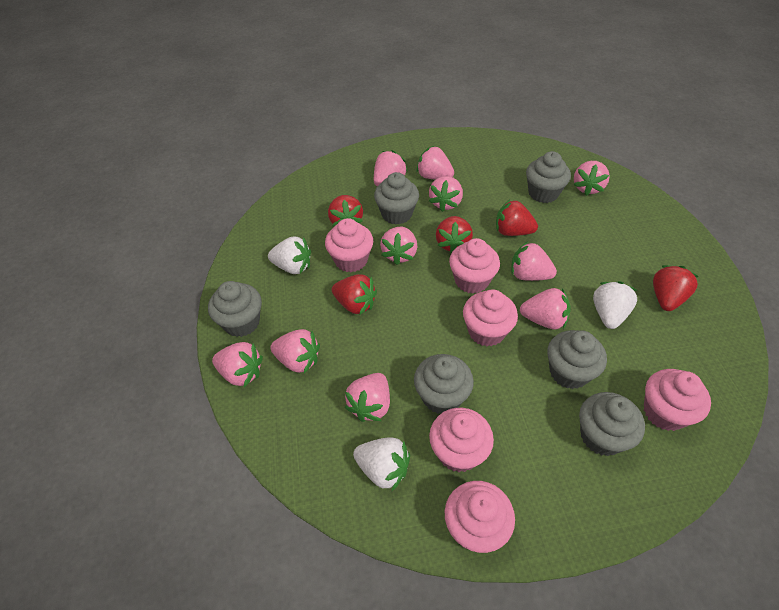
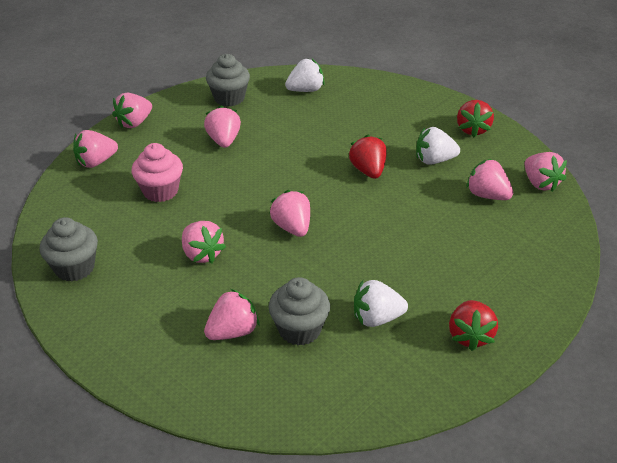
grey cupcake: 6 -> 3
pink cupcake: 6 -> 1
pink strawberry: 10 -> 8
red strawberry: 5 -> 3

